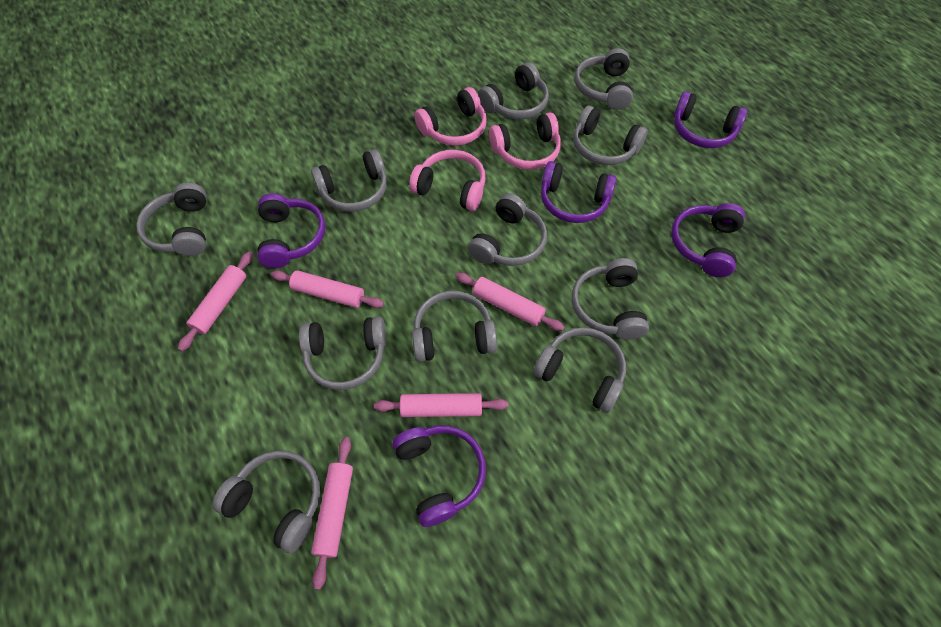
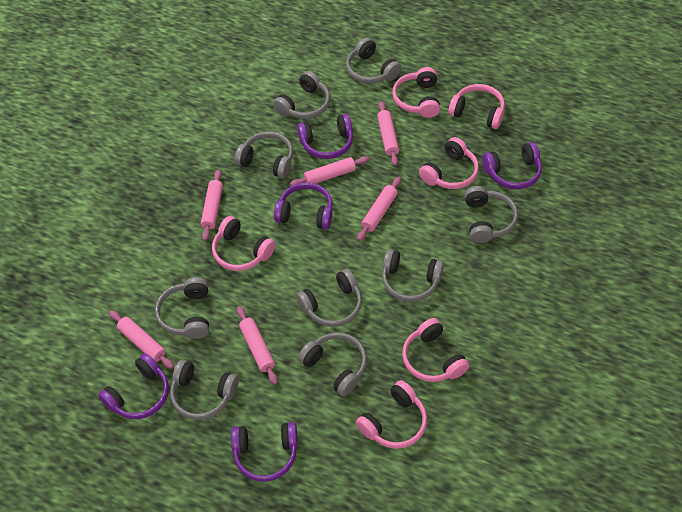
grey headphones: 11 -> 9
pink headphones: 3 -> 6
pink rolling pin: 5 -> 6

